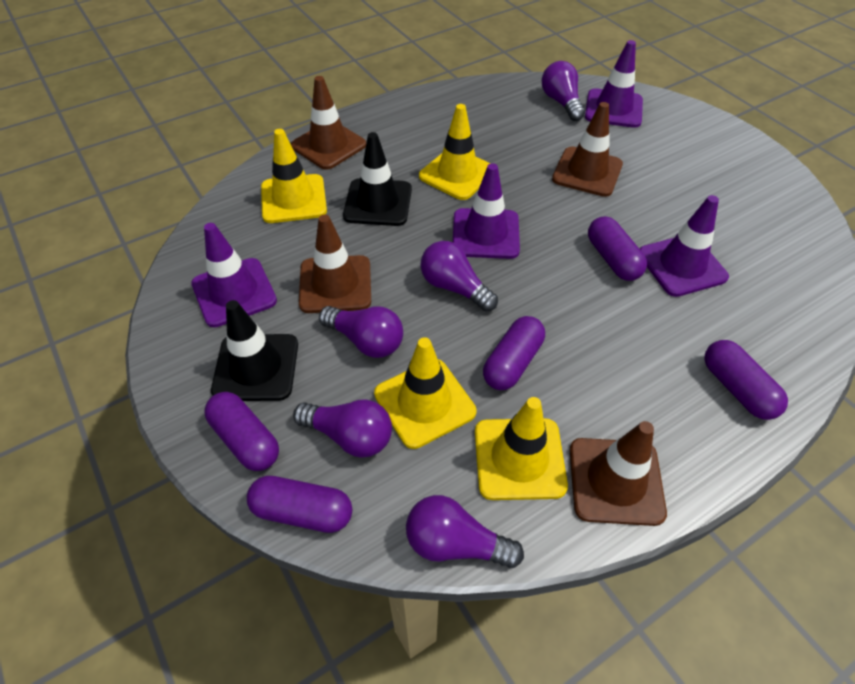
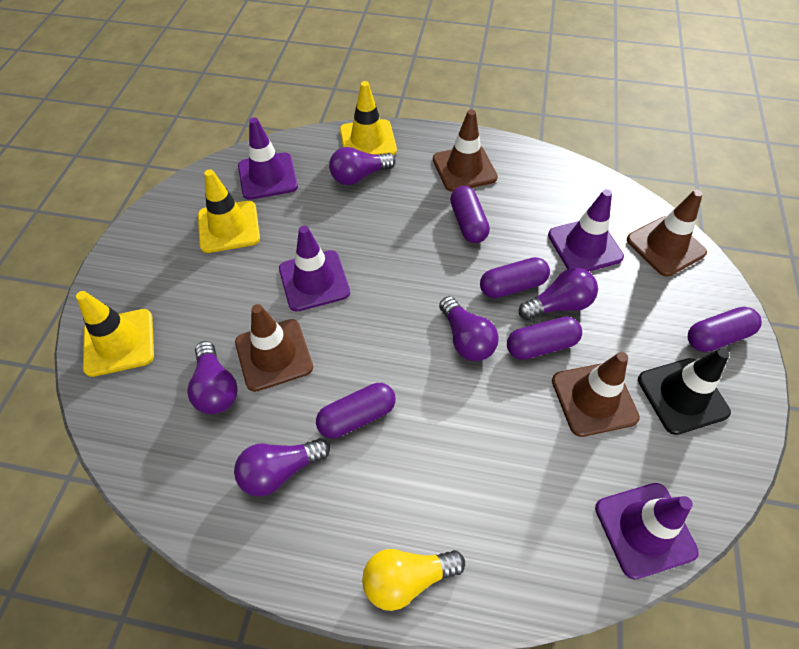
black traffic cone: 2 -> 1
yellow light bulb: 0 -> 1
yellow traffic cone: 4 -> 3

